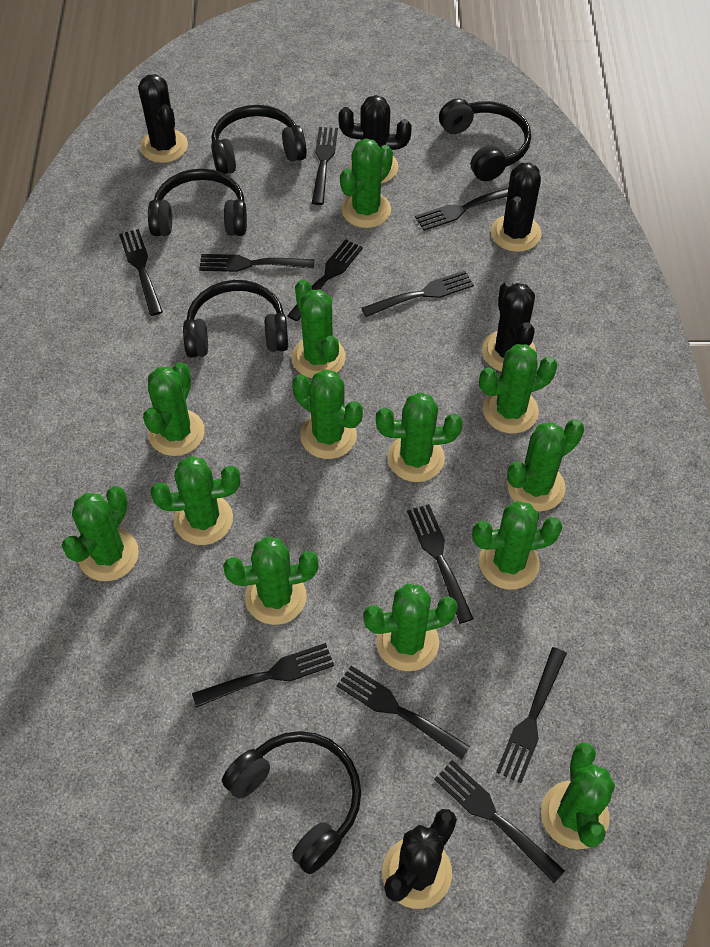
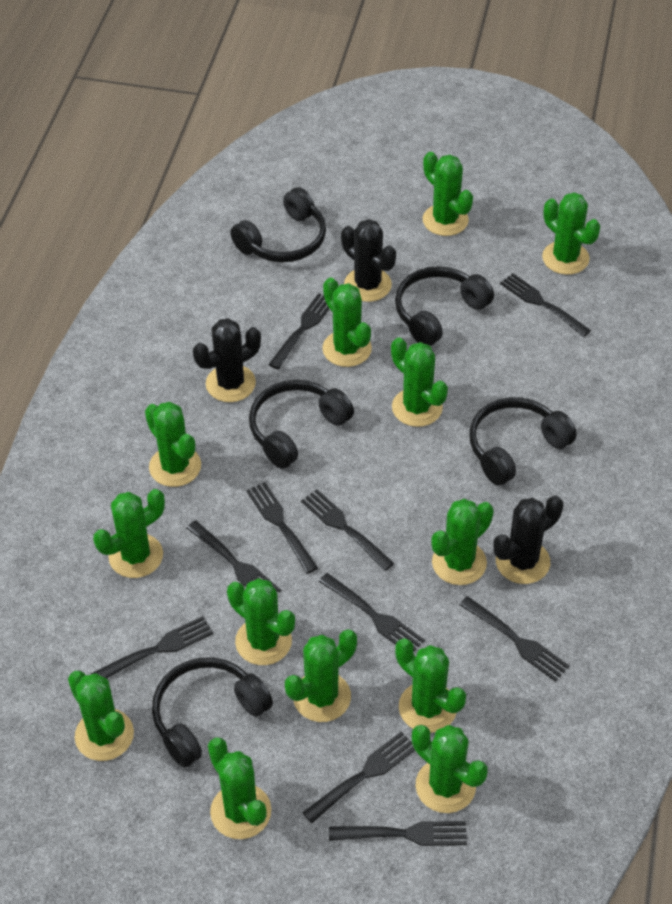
black cactus: 5 -> 3
black fork: 11 -> 10

